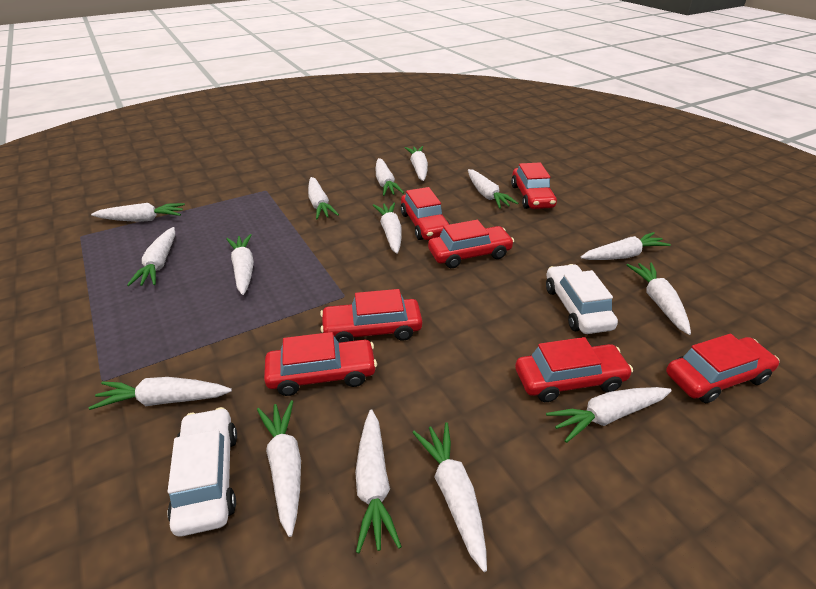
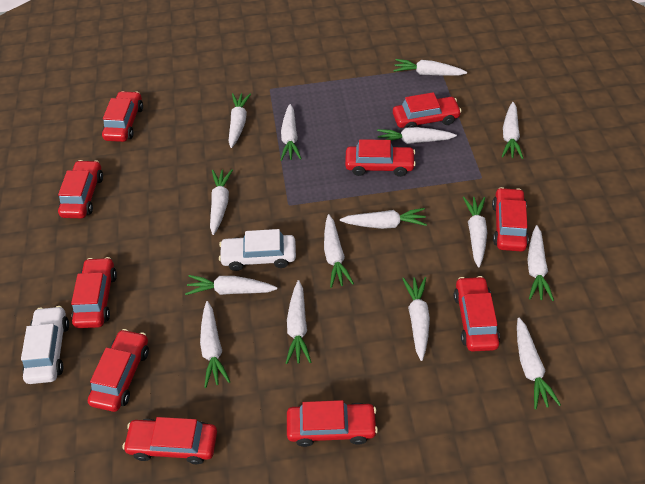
red car: 7 -> 10

